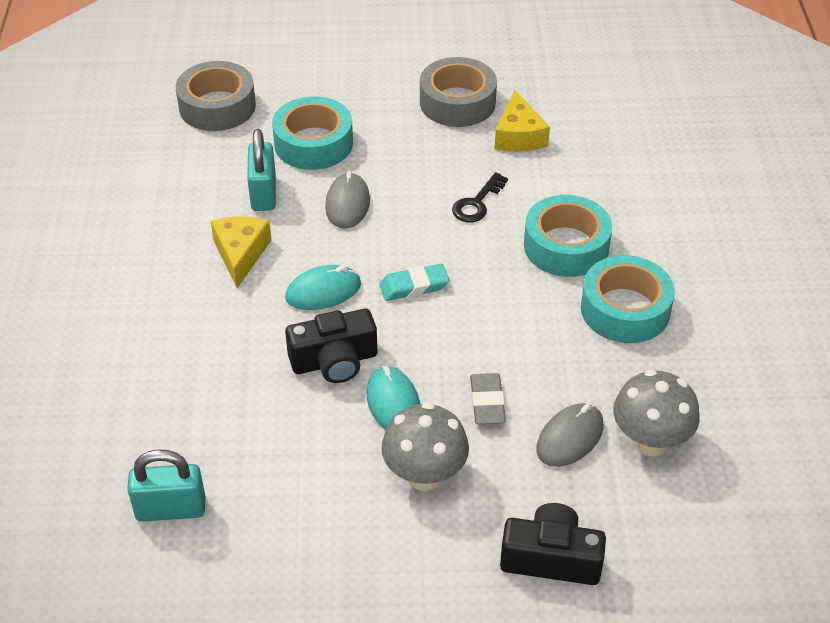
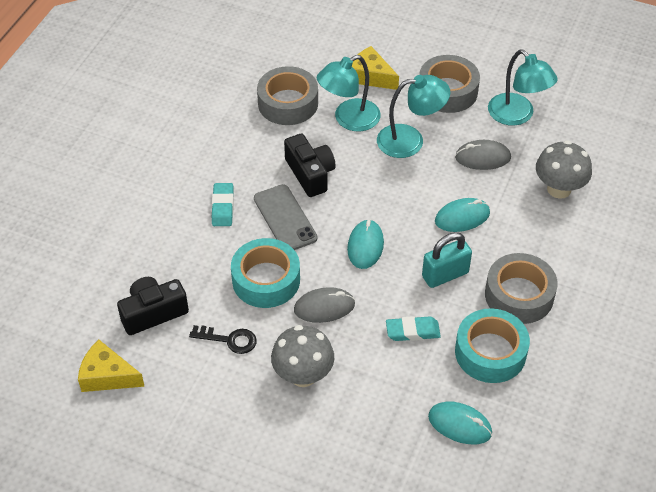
grey eraser: 1 -> 0
grey phone: 0 -> 1
grey tape: 2 -> 3
turquoise eraser: 1 -> 2
turquoise lamp: 0 -> 3
turquoise mouse: 2 -> 3
turquoise padlock: 2 -> 1
turquoise tape: 3 -> 2

